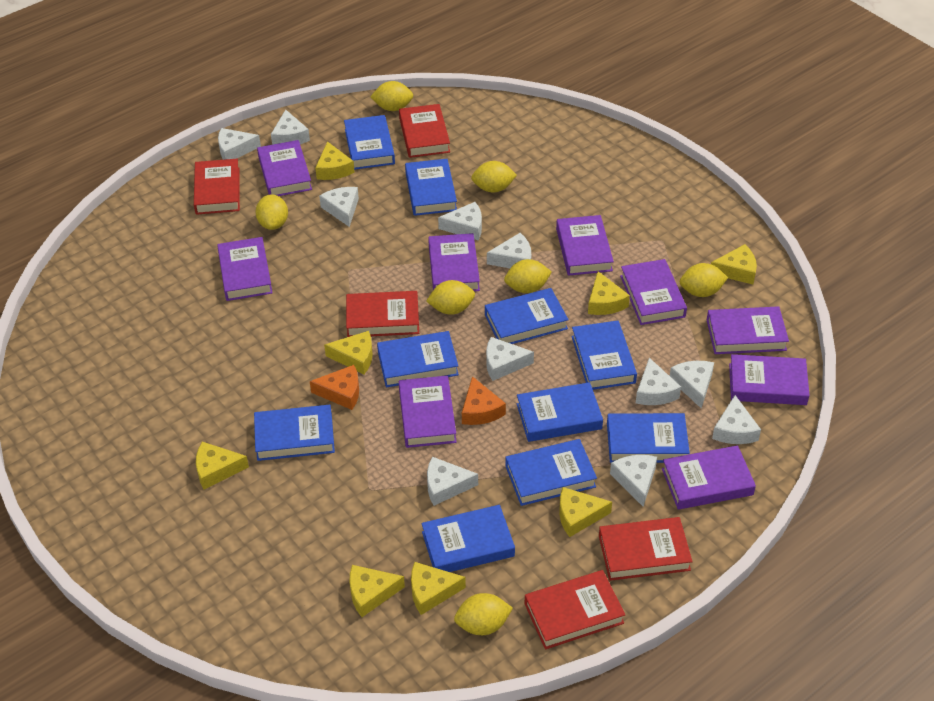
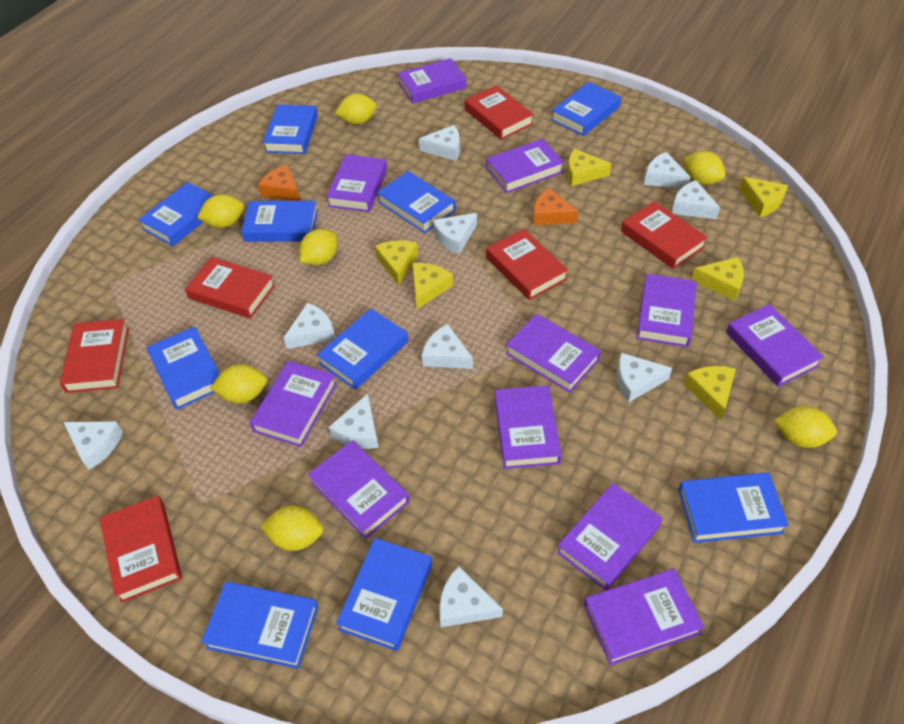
purple book: 9 -> 11
red book: 5 -> 6
white cheese: 11 -> 10
yellow cheese: 8 -> 6

